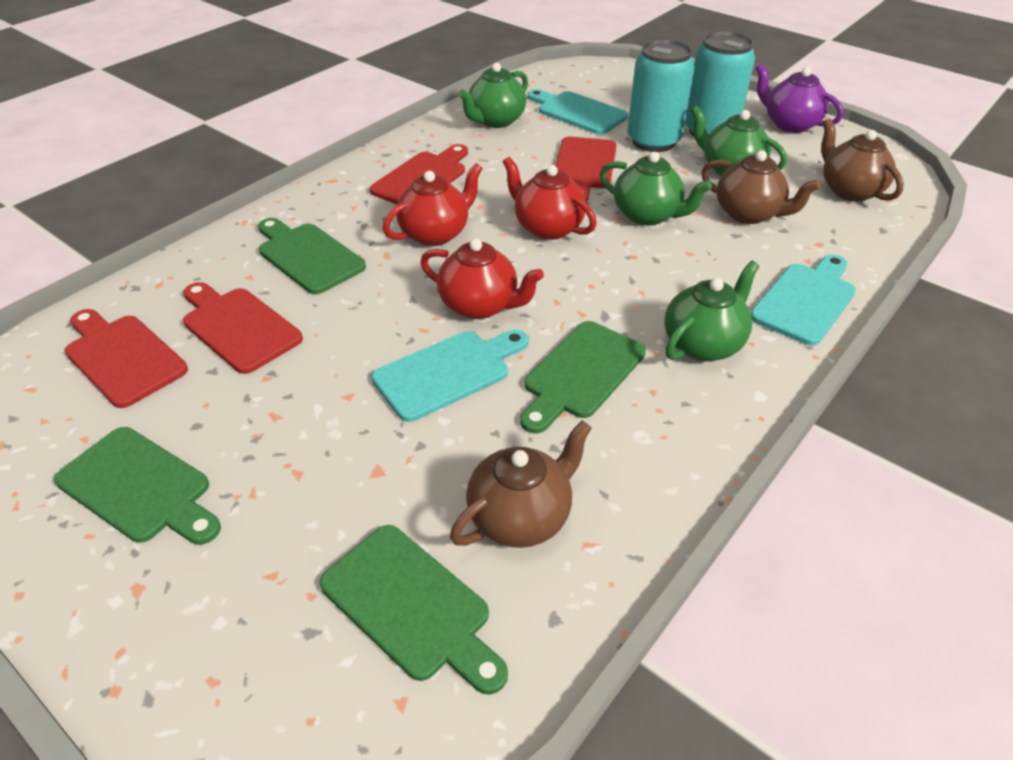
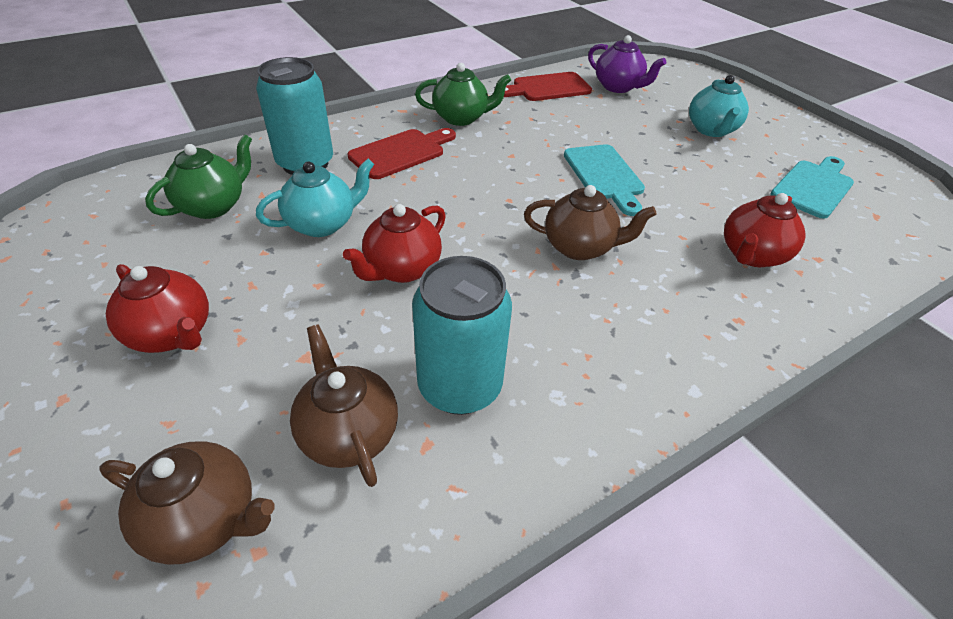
green cutting board: 4 -> 0
green teapot: 4 -> 2
red cutting board: 4 -> 2
turquoise cutting board: 3 -> 2
turquoise teapot: 0 -> 2

